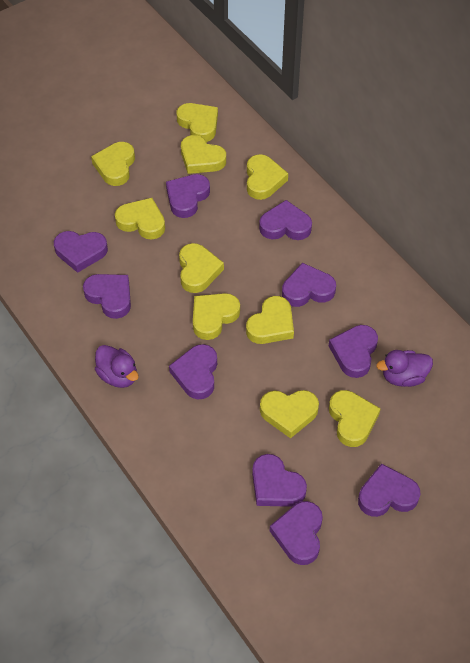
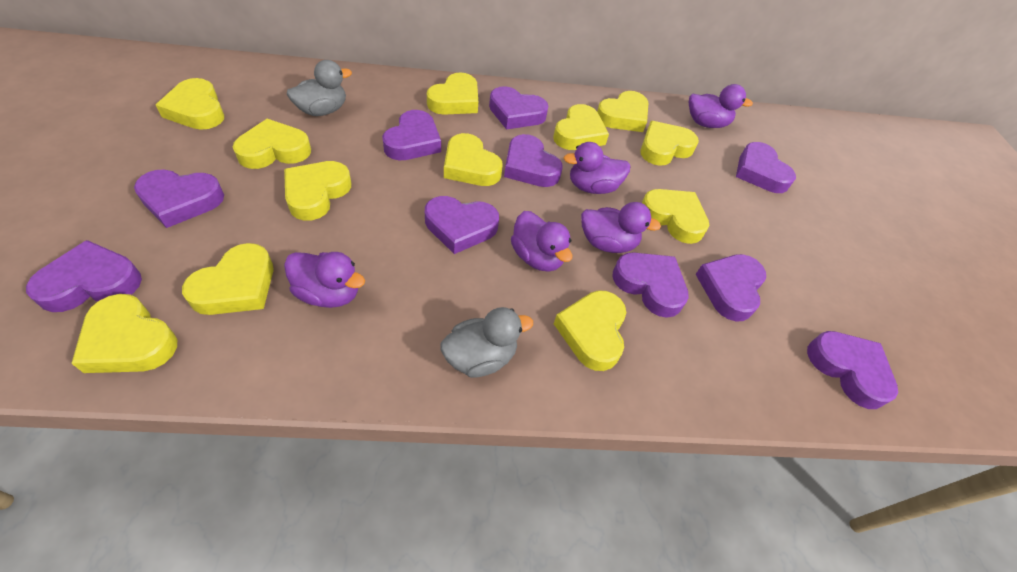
grey duck: 0 -> 2
purple duck: 2 -> 5
yellow heart: 10 -> 12

